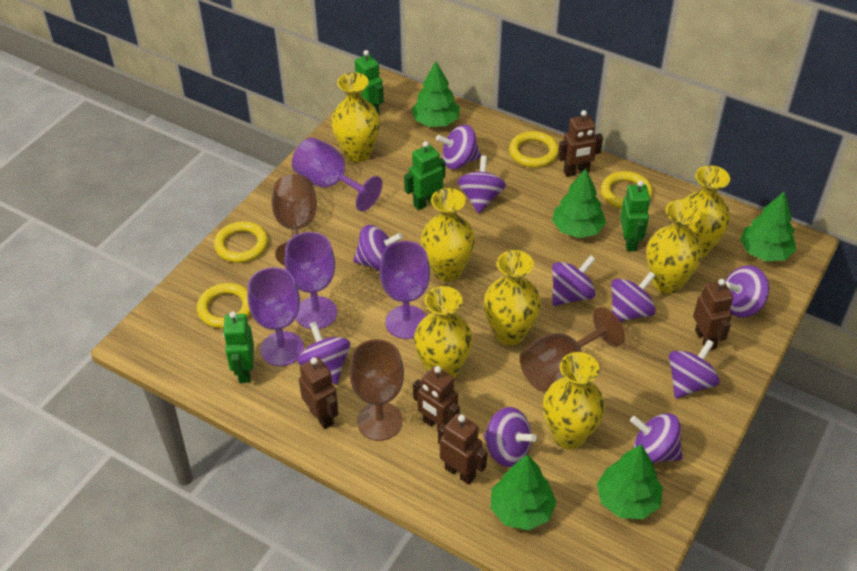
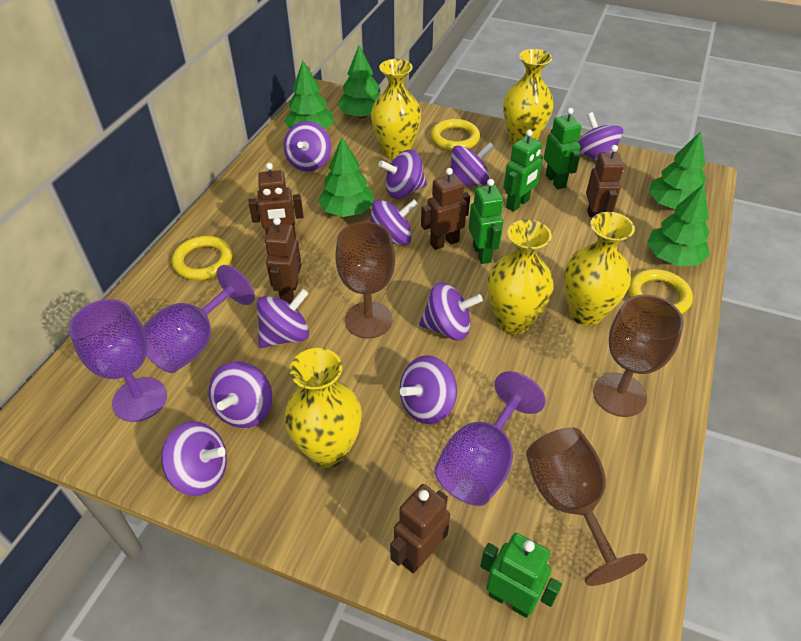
purple goblet: 4 -> 3
yellow ring: 4 -> 3
yellow vase: 7 -> 5

